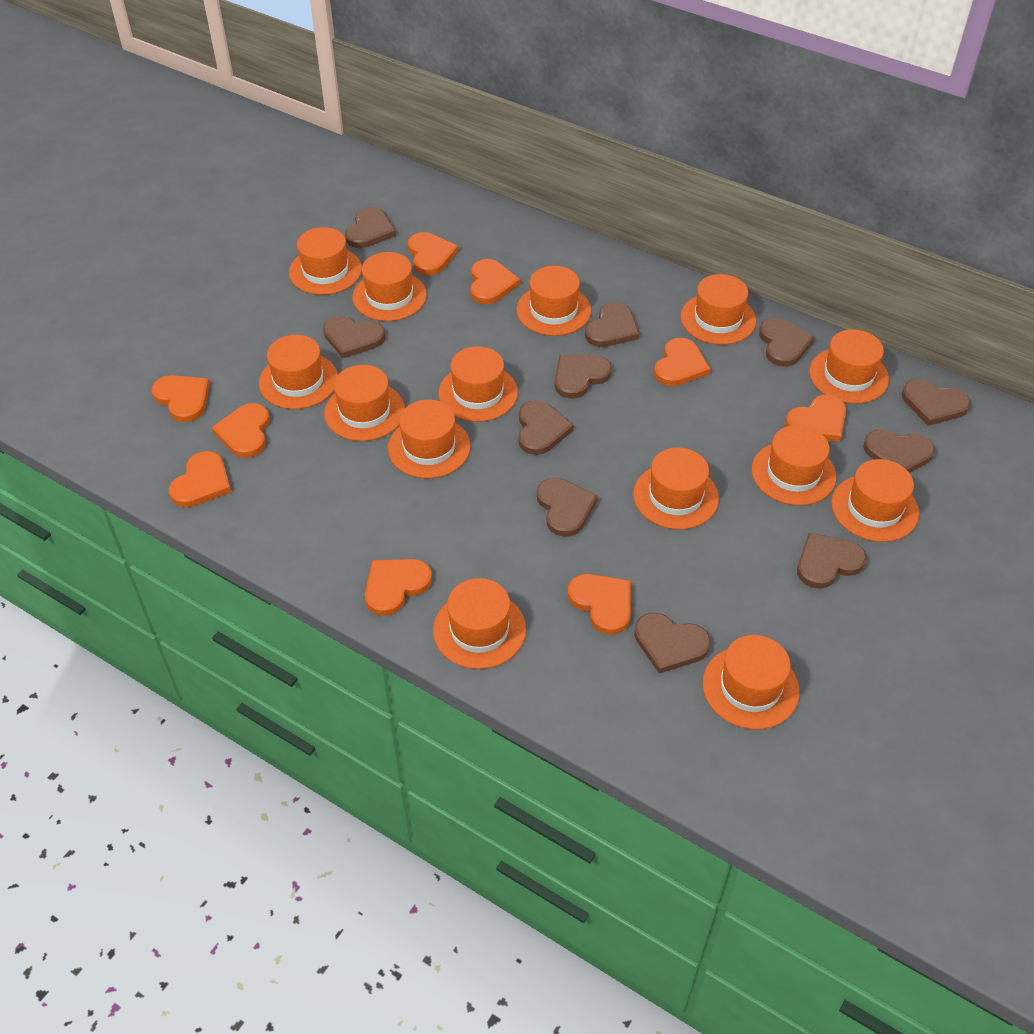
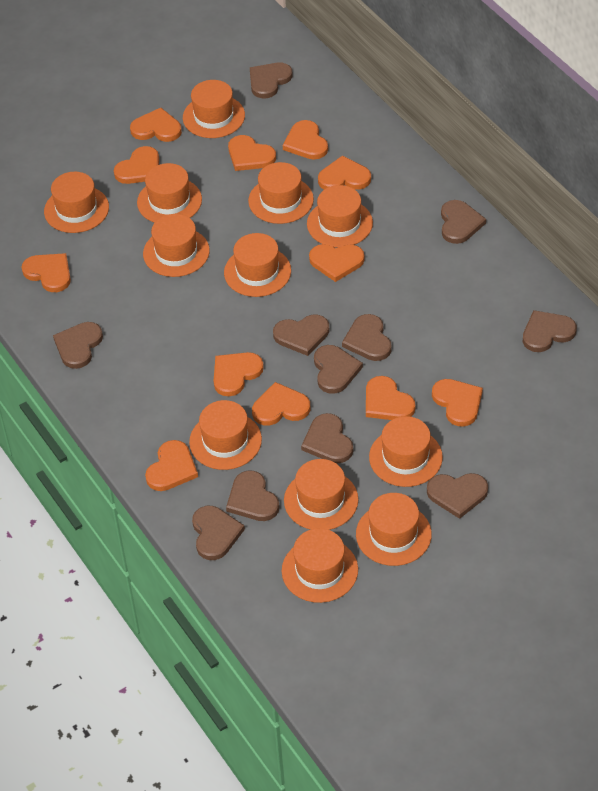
orange hat: 14 -> 12
orange heart: 9 -> 12

